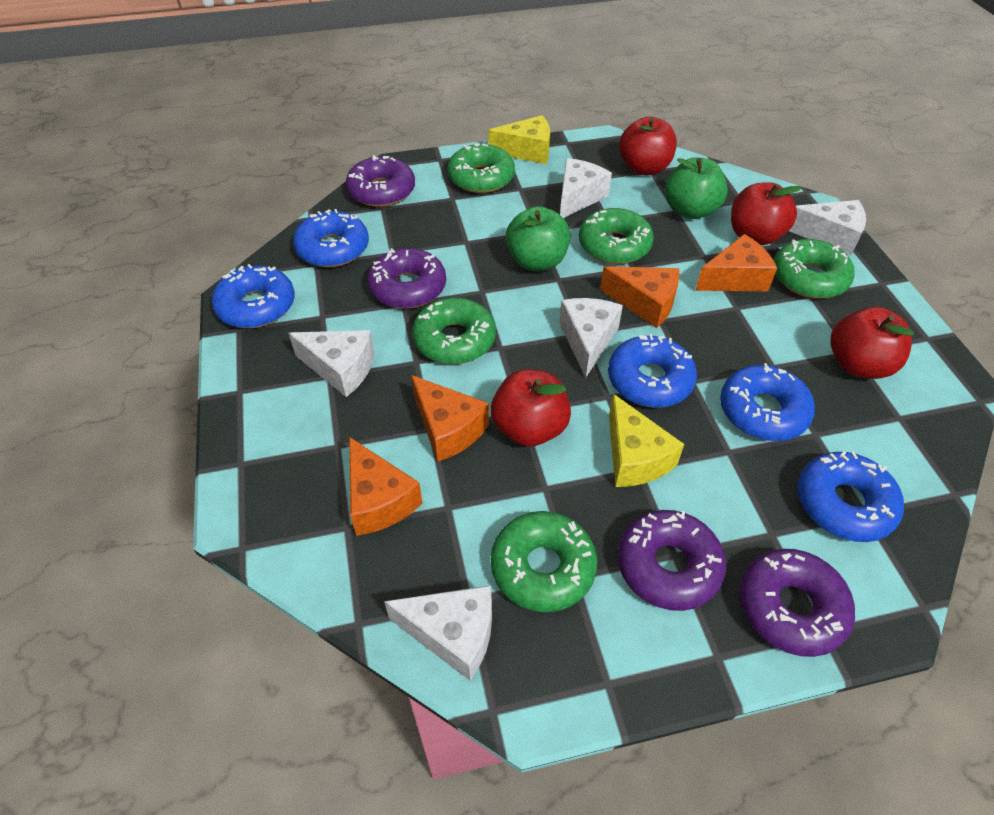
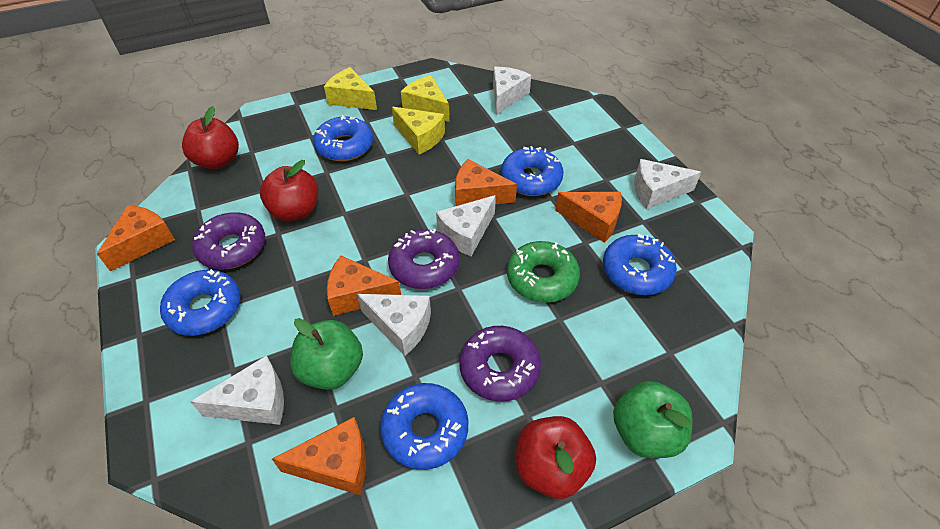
green donut: 5 -> 1
orange cheese: 4 -> 5
purple donut: 4 -> 3
red apple: 4 -> 3
yellow cheese: 2 -> 3

